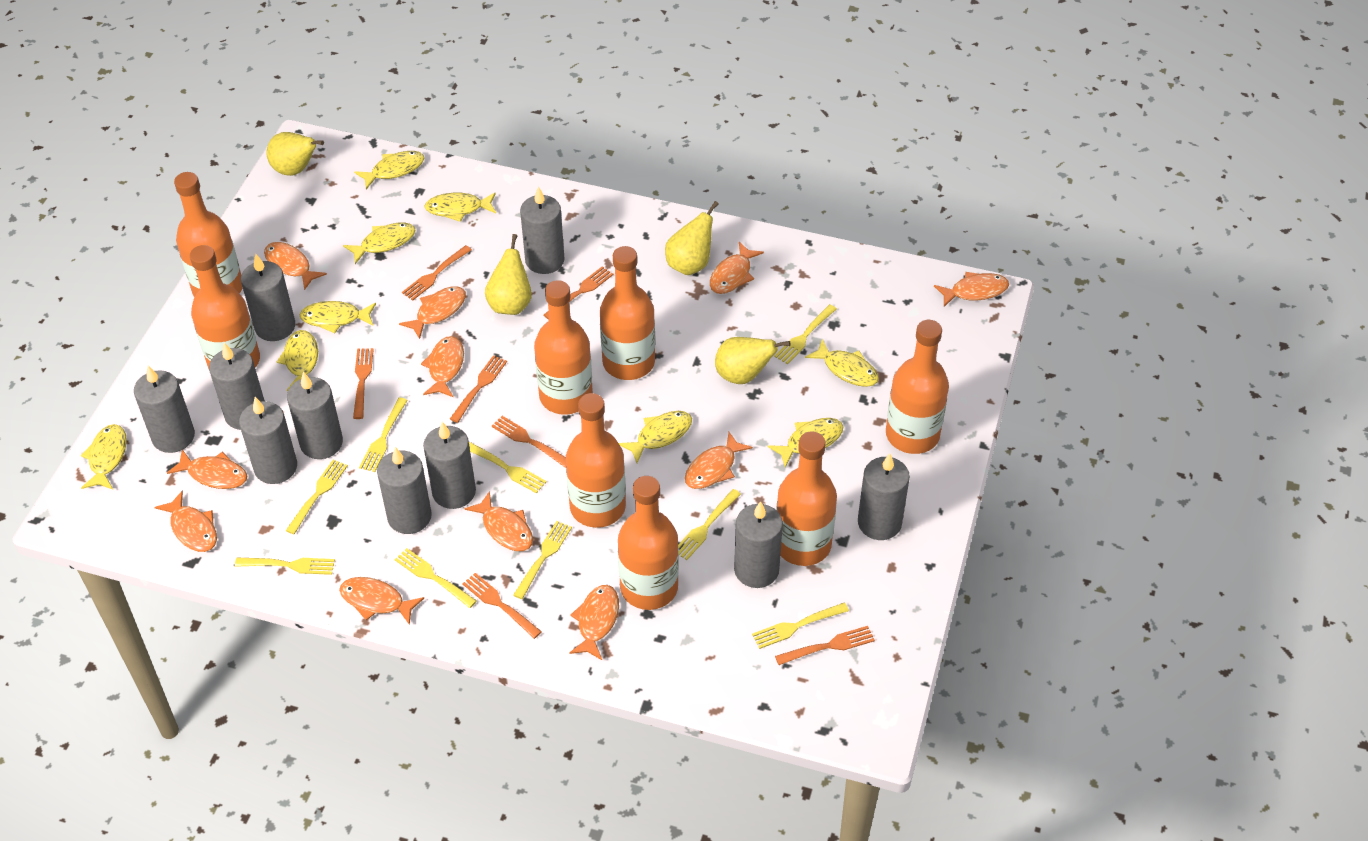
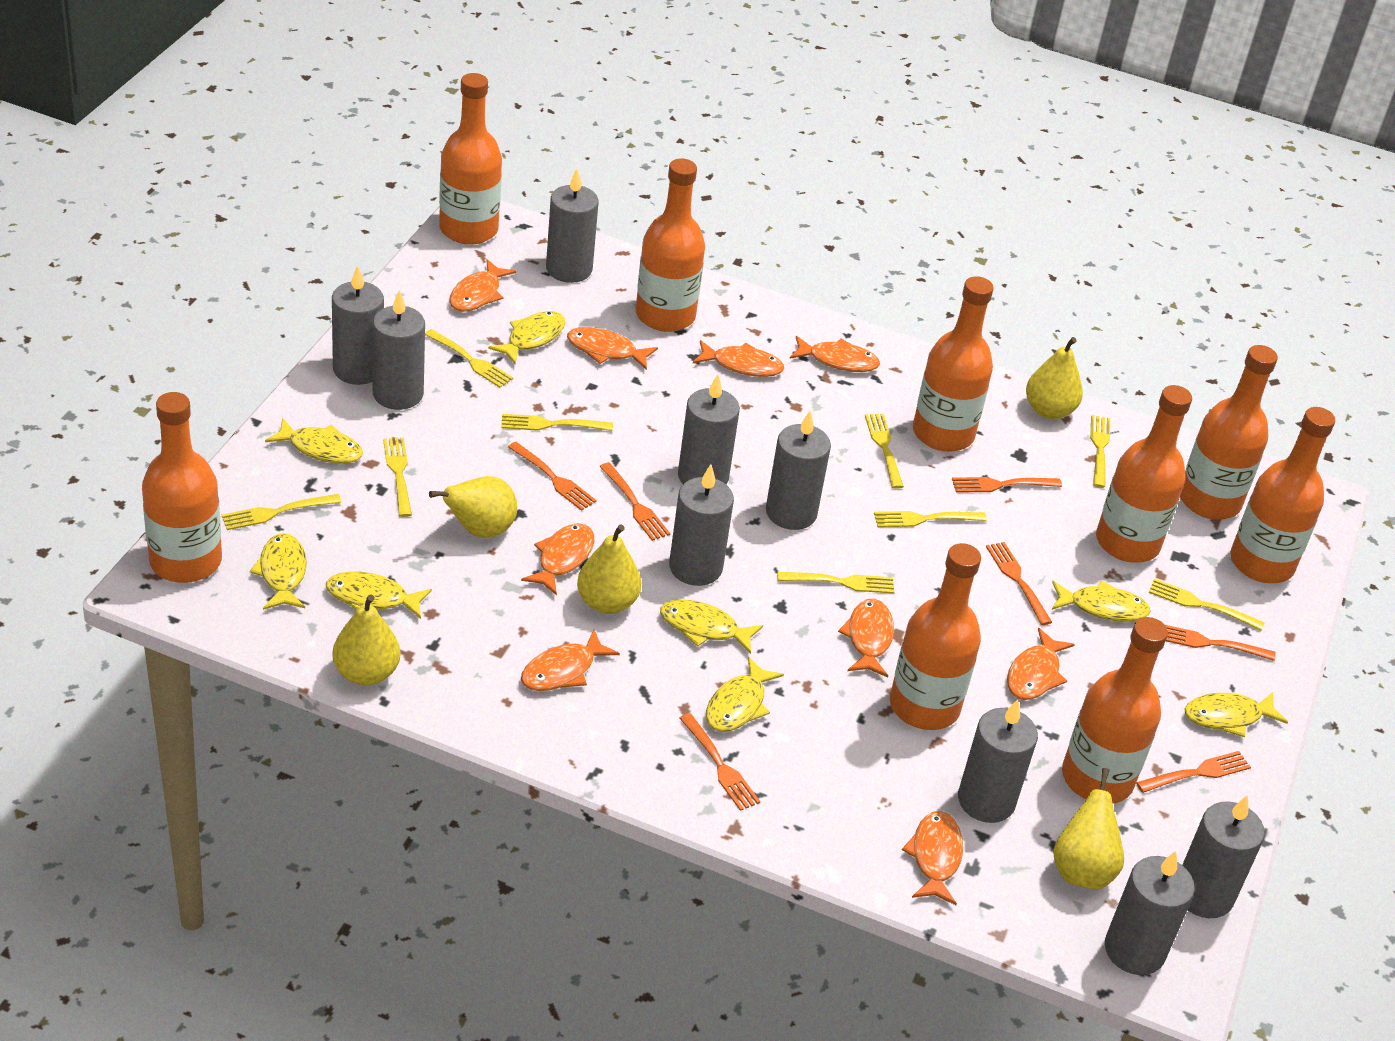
grey candle: 10 -> 9
orange bottle: 8 -> 9
orange fish: 11 -> 9
yellow fish: 9 -> 8
yellow pear: 4 -> 5

